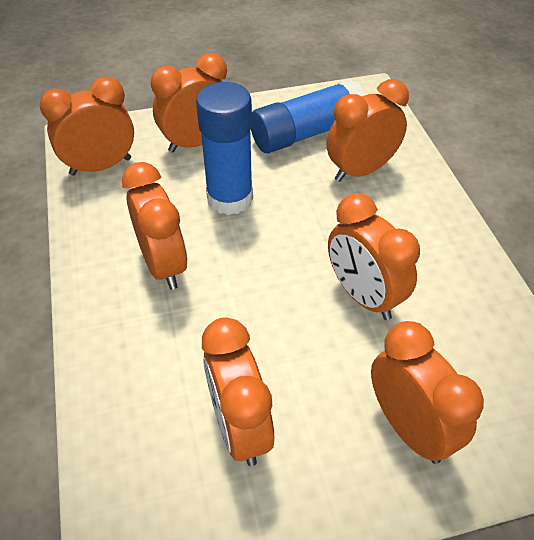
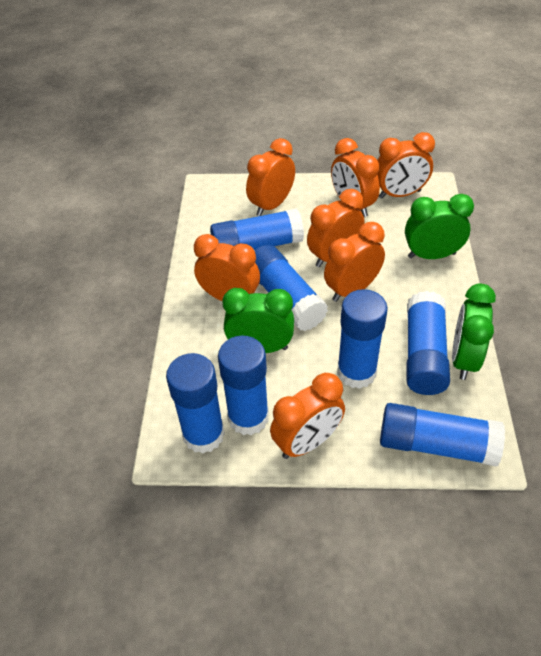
blue glue stick: 2 -> 7
green clock: 0 -> 3

